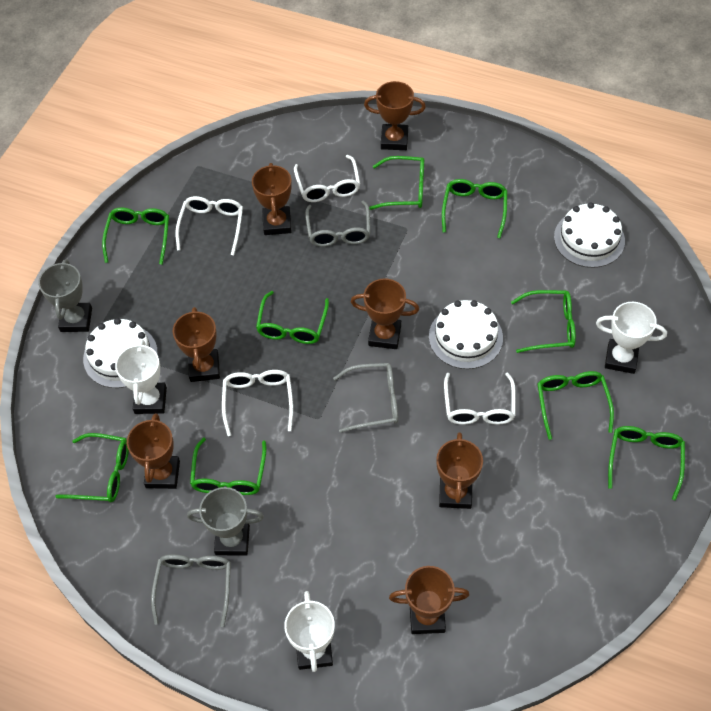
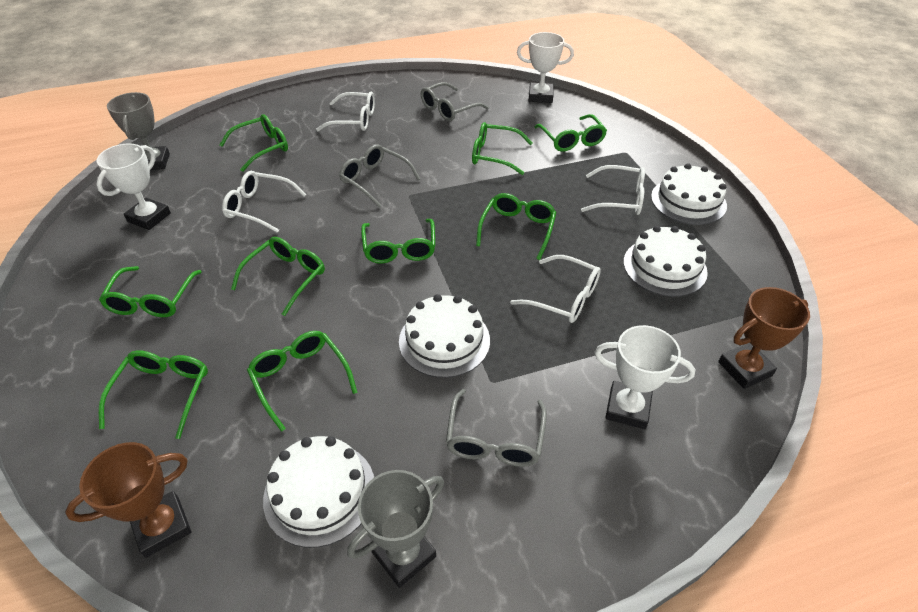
brown trophy: 7 -> 2
white cake: 3 -> 4

